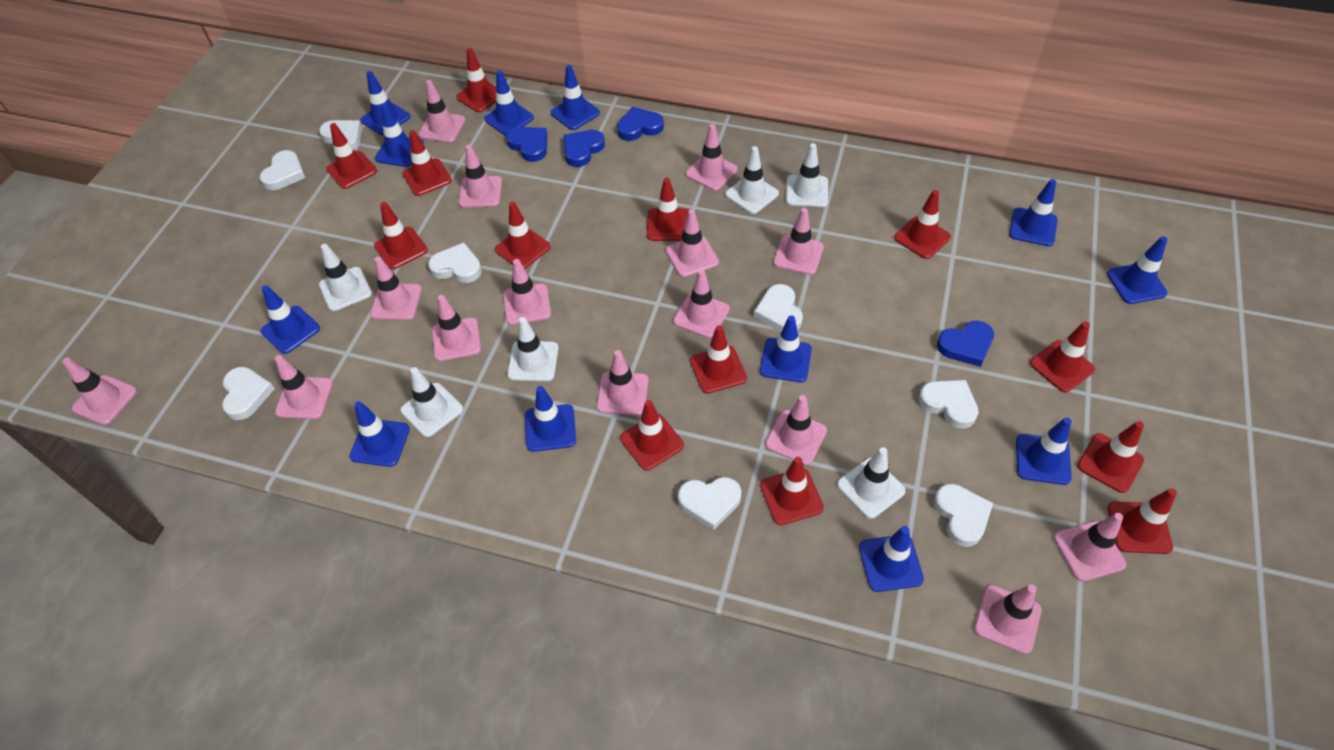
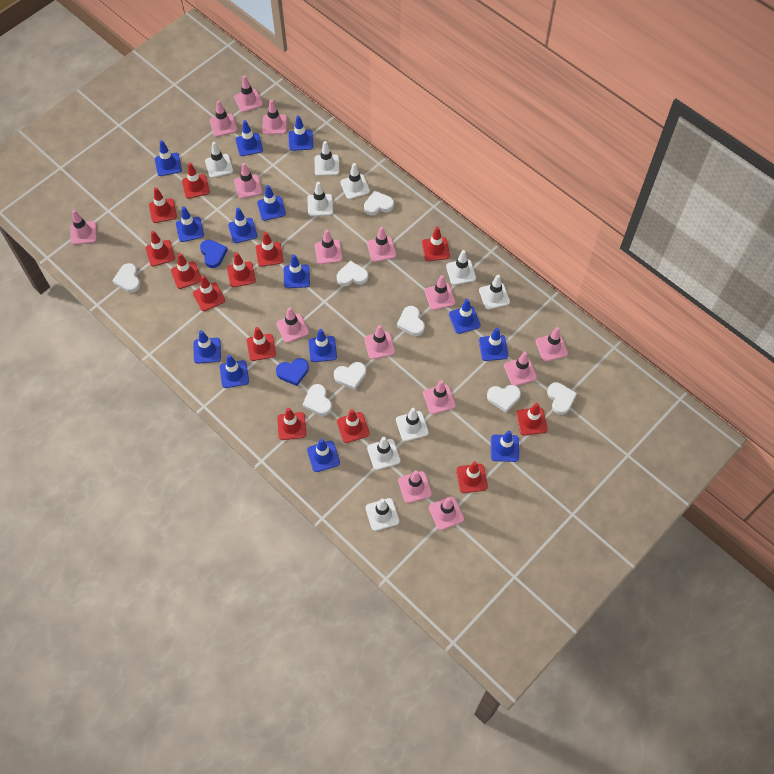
blue heart: 4 -> 2
blue traffic cone: 12 -> 14
white traffic cone: 6 -> 9

